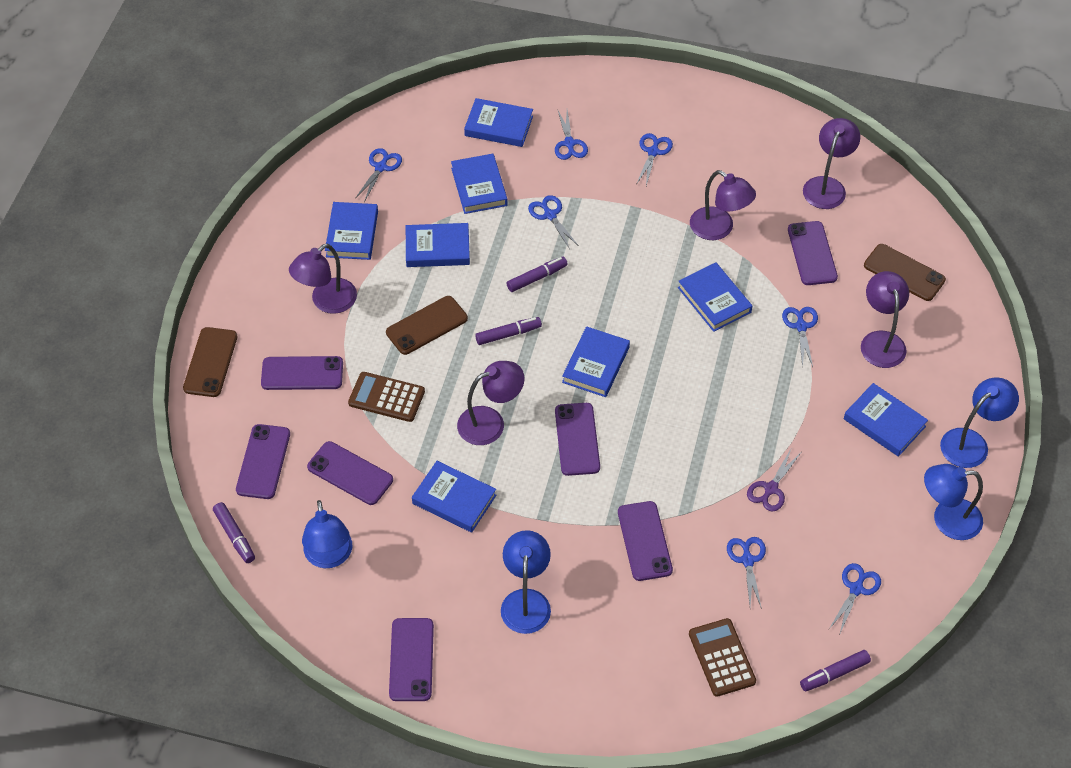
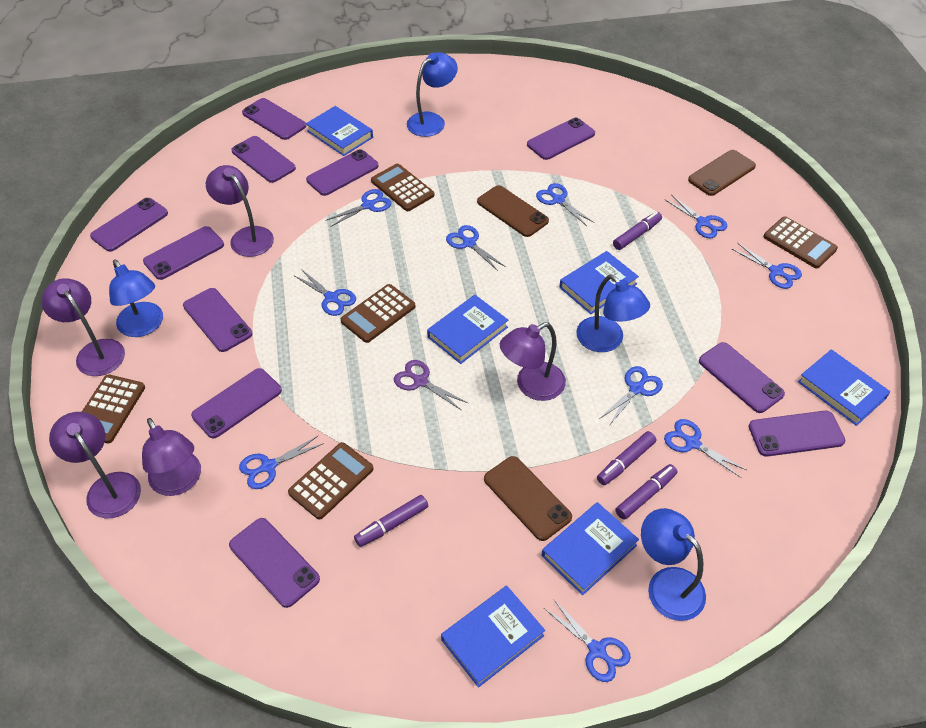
blue book: 8 -> 6
blue scissors: 7 -> 10
brown calculator: 2 -> 5
purple phone: 7 -> 11

